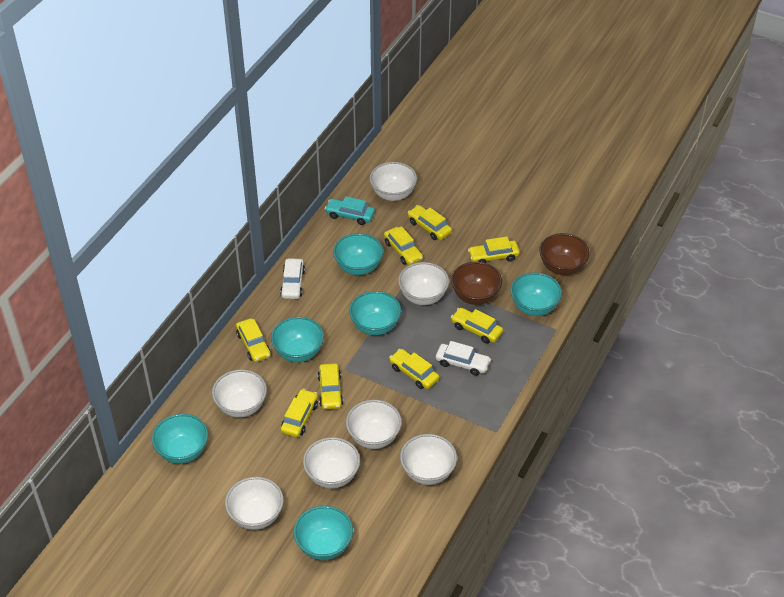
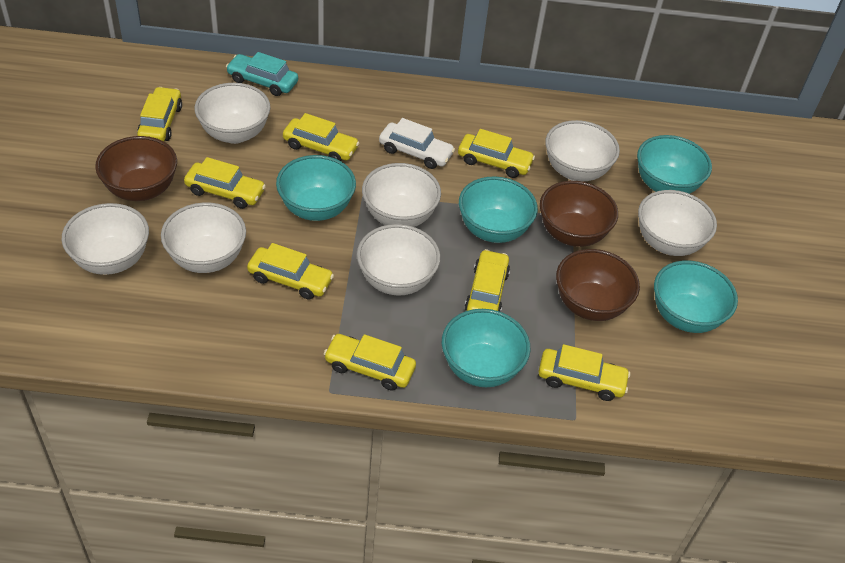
brown bowl: 2 -> 3
turquoise bowl: 6 -> 5
white car: 2 -> 1

